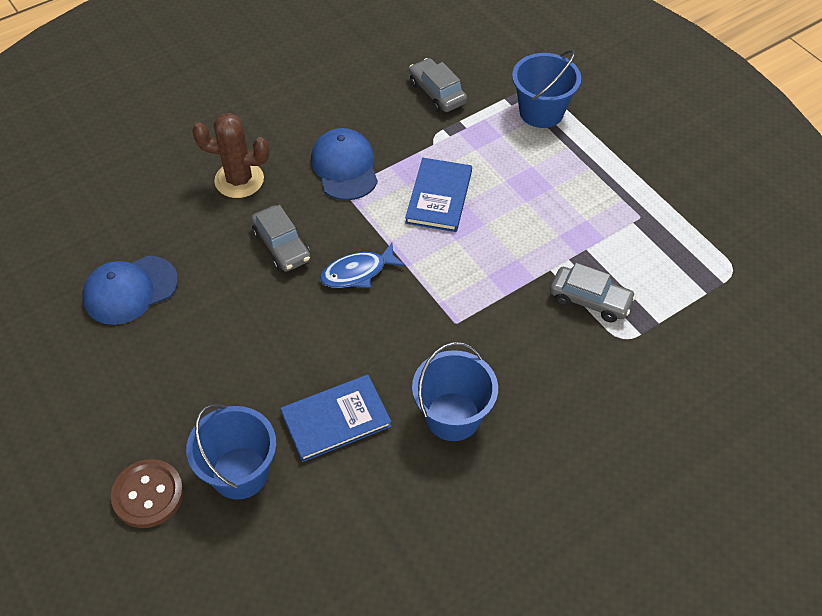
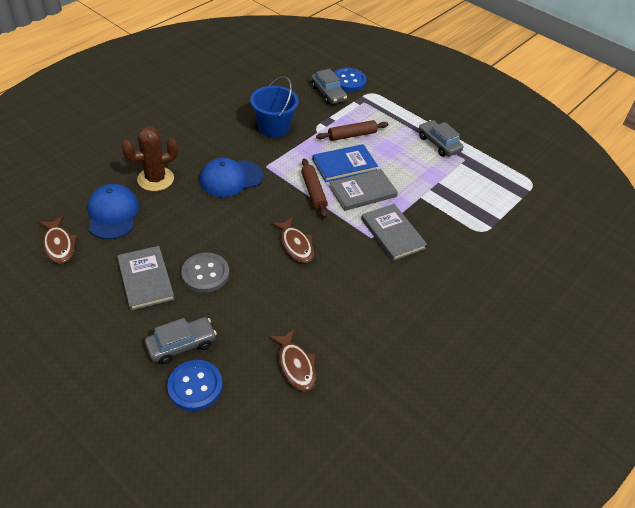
blue book: 2 -> 1
blue bucket: 3 -> 1
blue button: 0 -> 2
blue fish: 1 -> 0
brown button: 1 -> 0
brown fish: 0 -> 3
brown rolling pin: 0 -> 2
grey book: 0 -> 3
grey button: 0 -> 1

